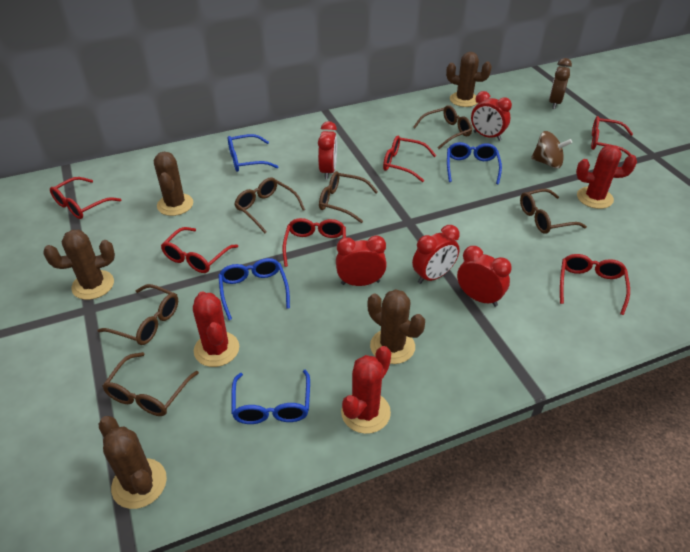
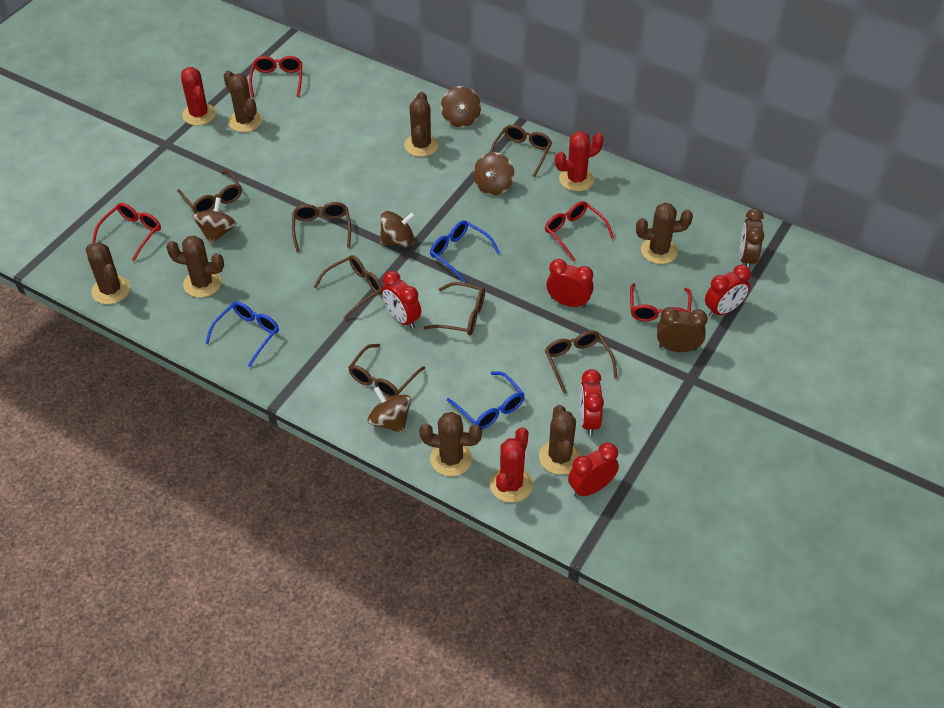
blue glasses: 4 -> 3
brown cactus: 5 -> 7
brown clock: 1 -> 2
brown glasses: 6 -> 7
brown spinning top: 1 -> 5
red glasses: 6 -> 4

